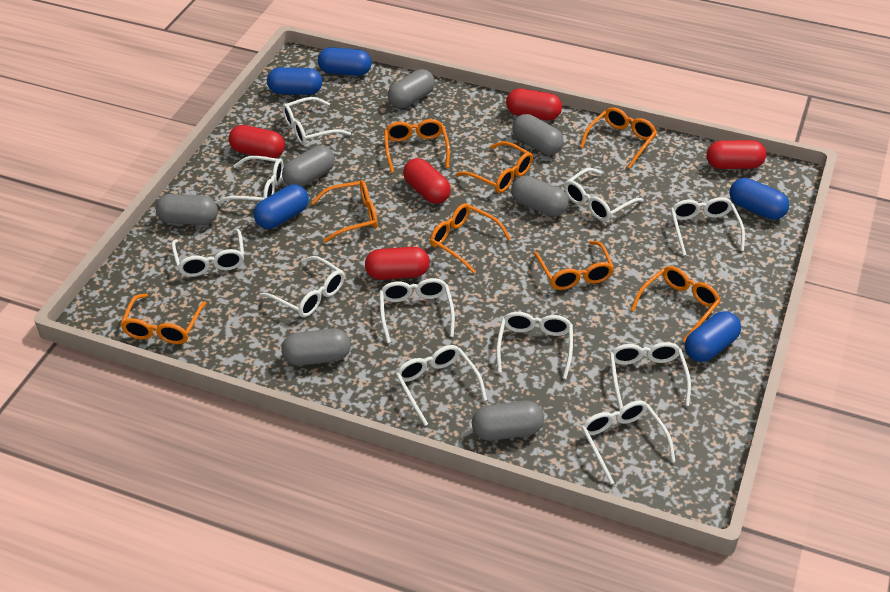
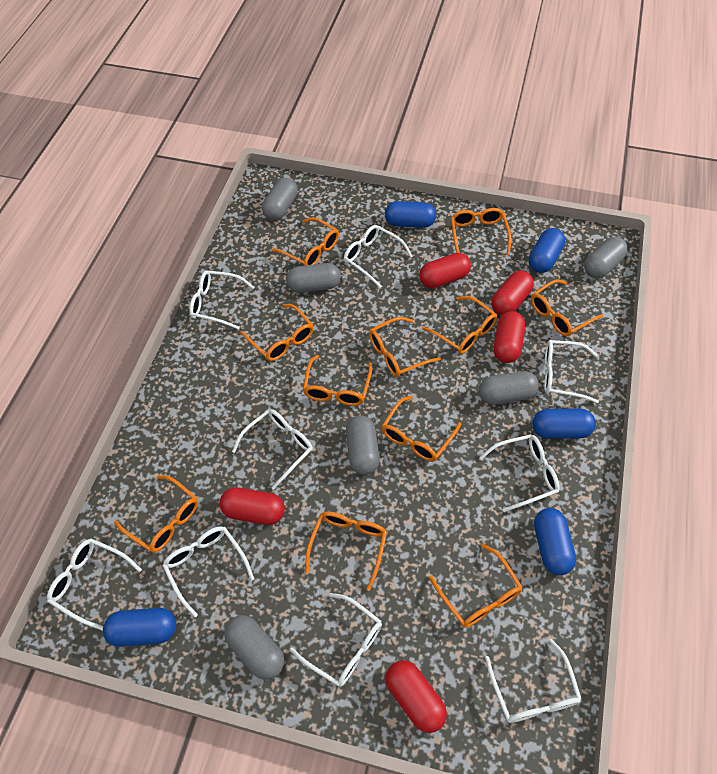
grey capsule: 7 -> 6
orange glasses: 8 -> 11
white glasses: 11 -> 9

